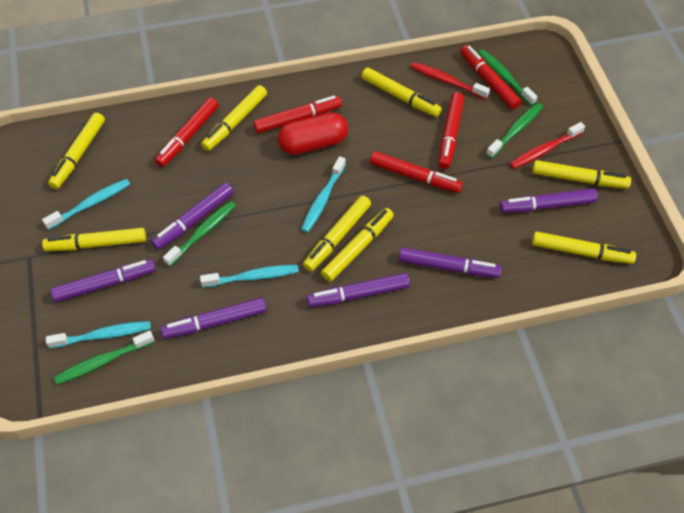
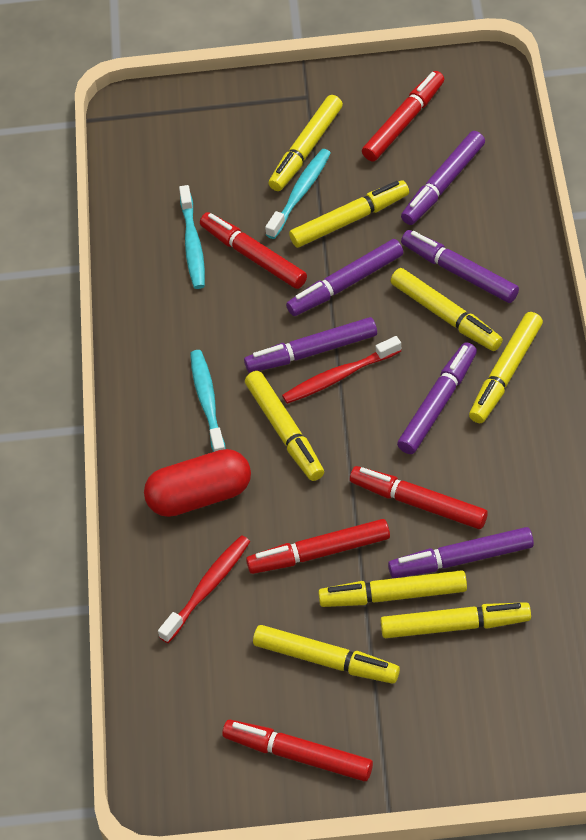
green toothbrush: 4 -> 0
turquoise toothbrush: 4 -> 3

